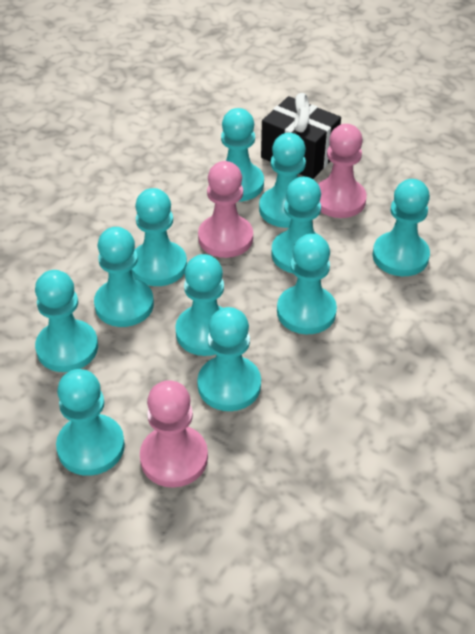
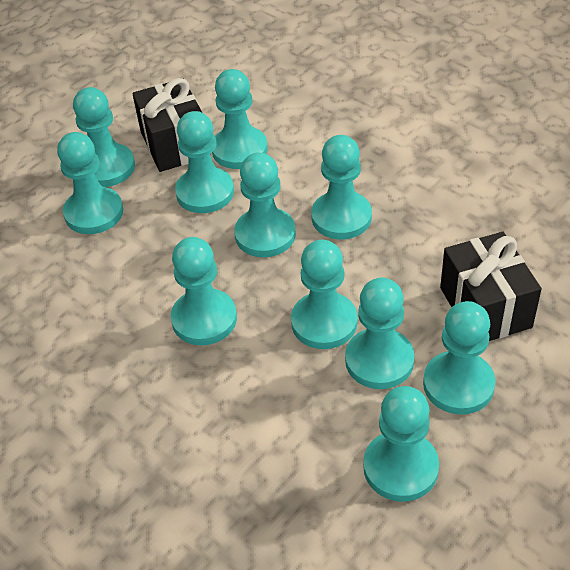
black gift: 1 -> 2
pink pawn: 3 -> 0

